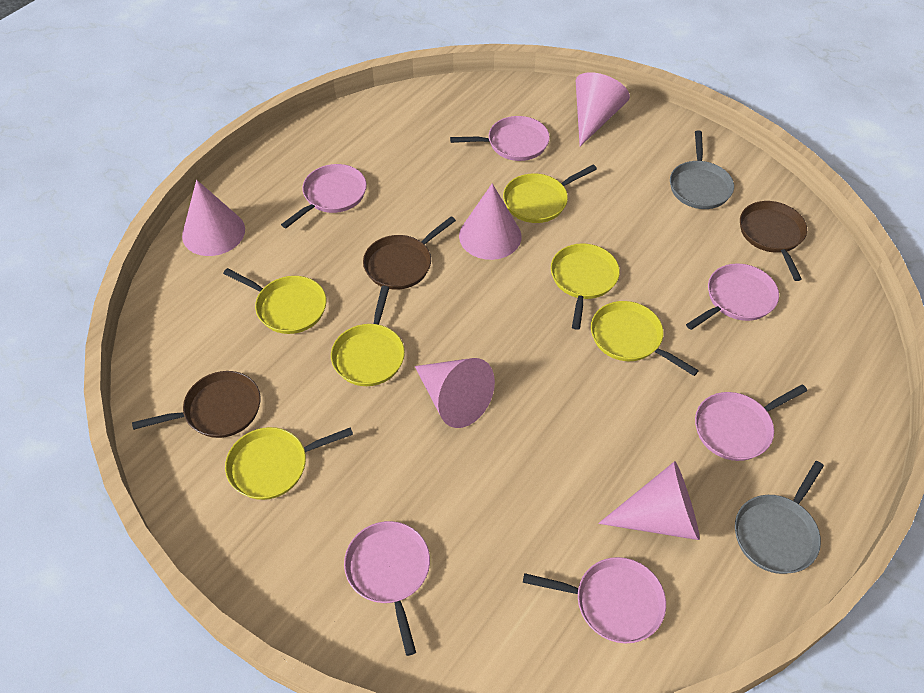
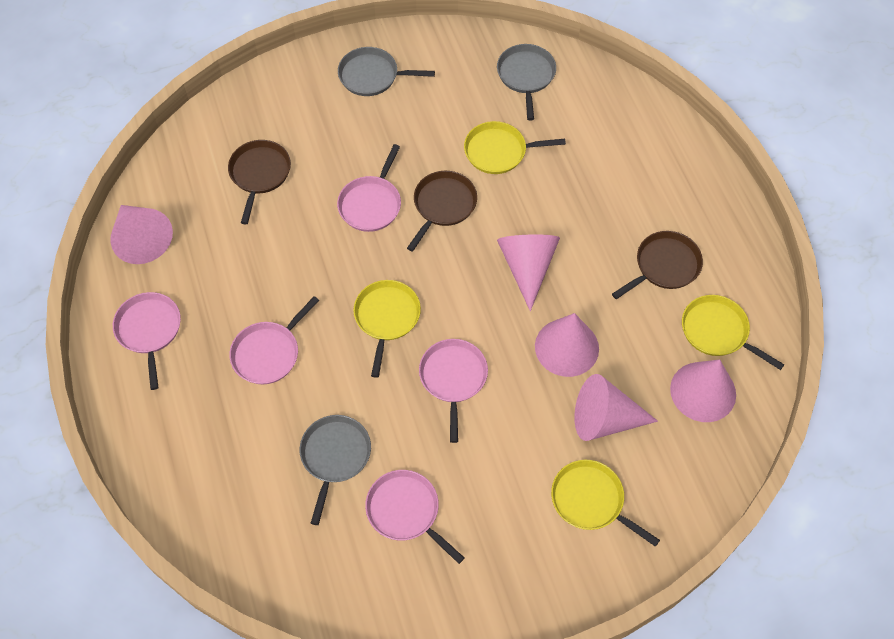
grey pan: 2 -> 3
pink pan: 6 -> 5
yellow pan: 6 -> 4

